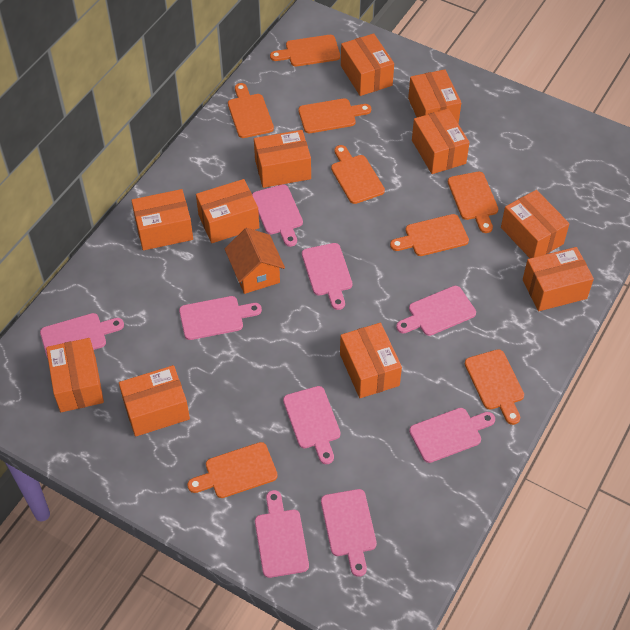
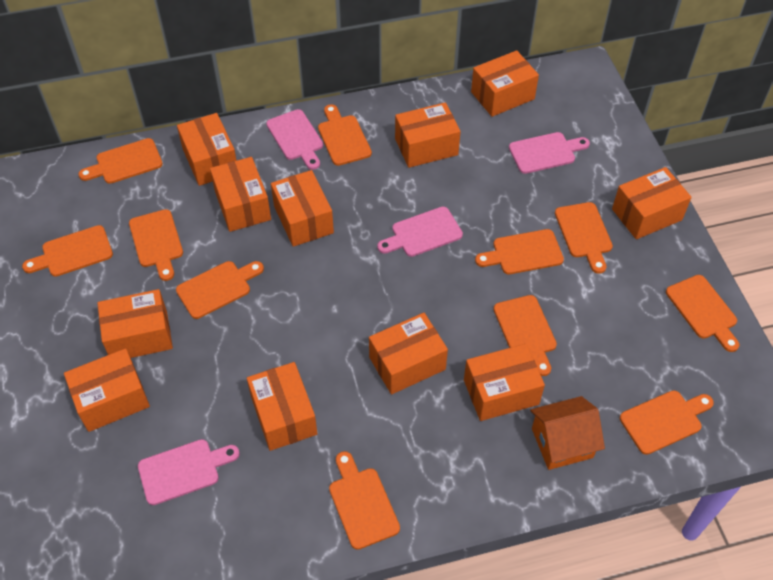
orange cutting board: 8 -> 11
pink cutting board: 9 -> 4

